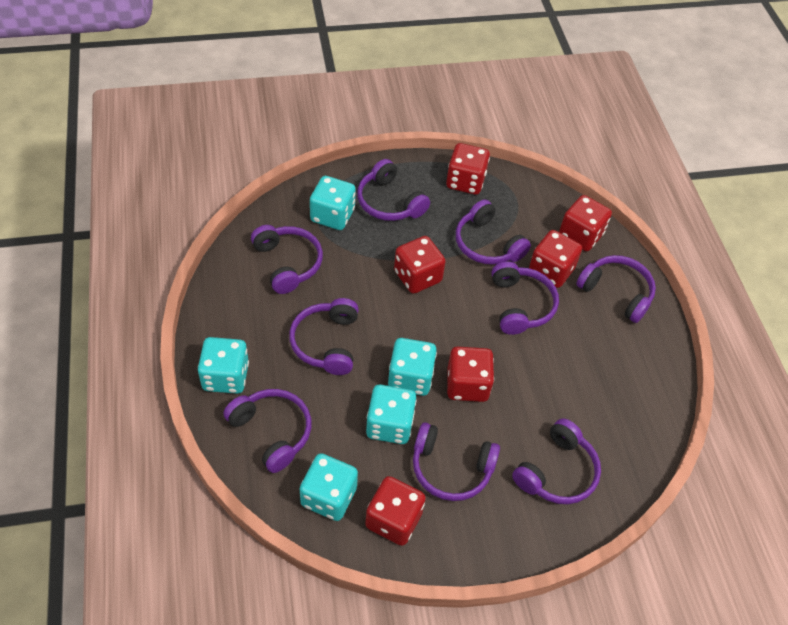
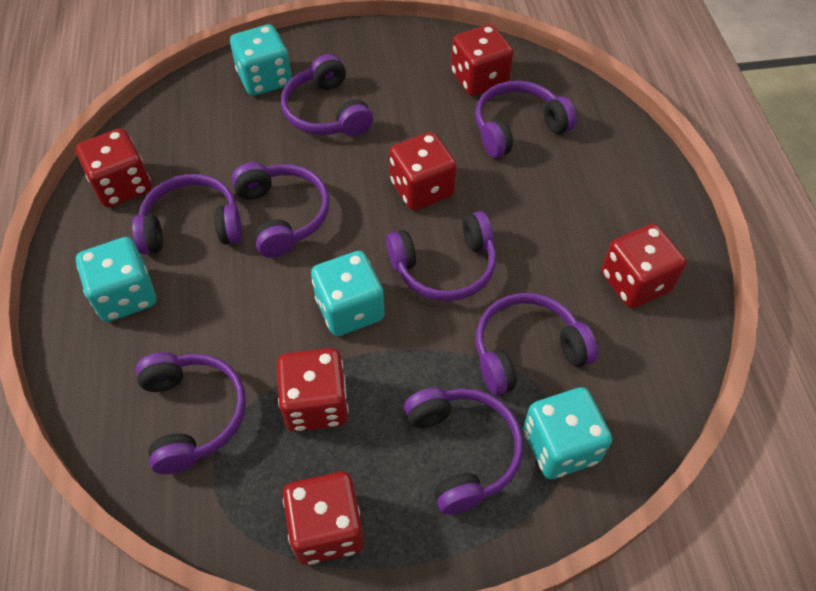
purple headphones: 9 -> 8
turquoise dice: 5 -> 4

